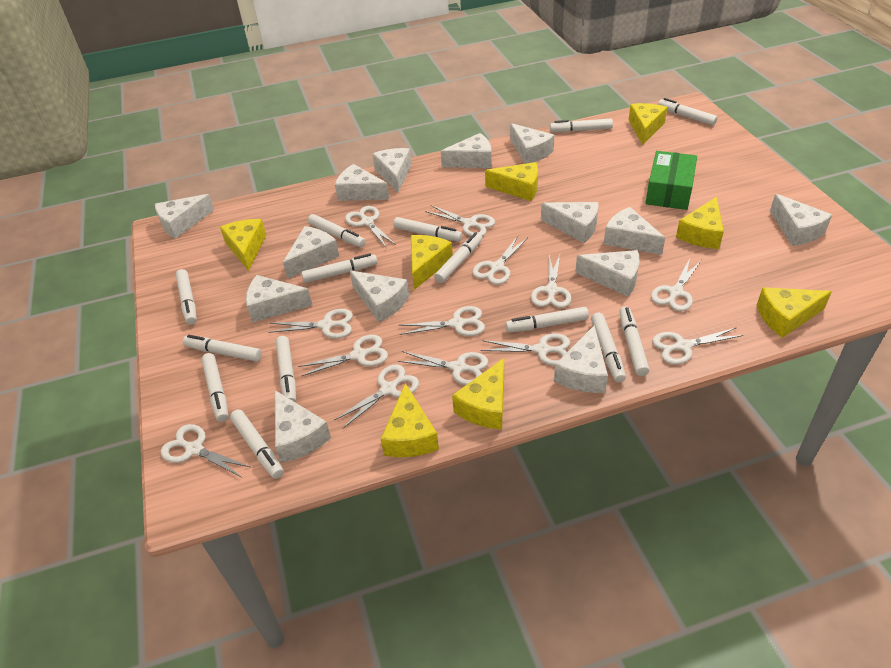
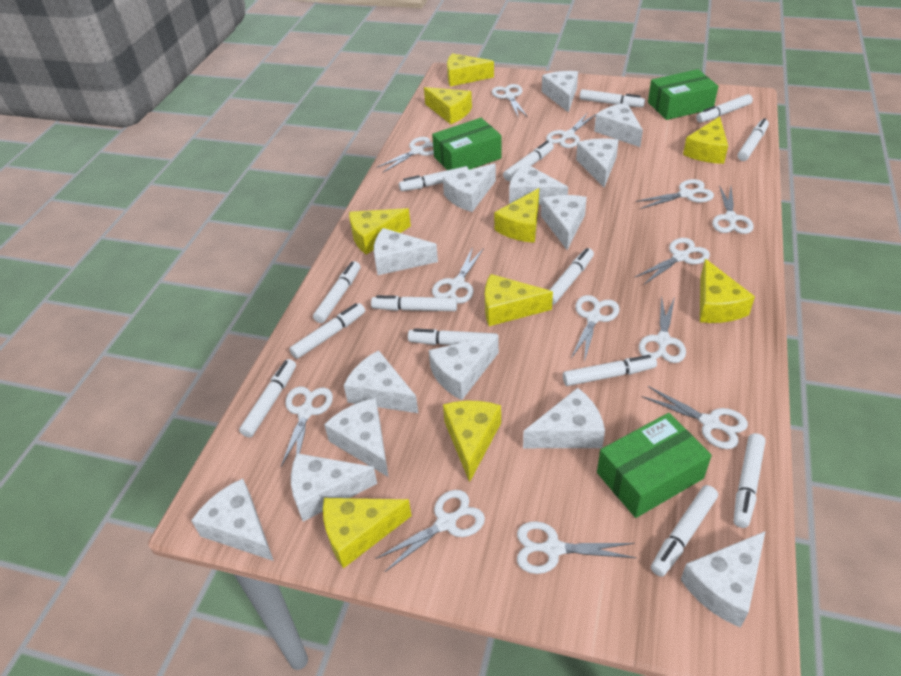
green box: 1 -> 3
yellow cheese: 8 -> 9

